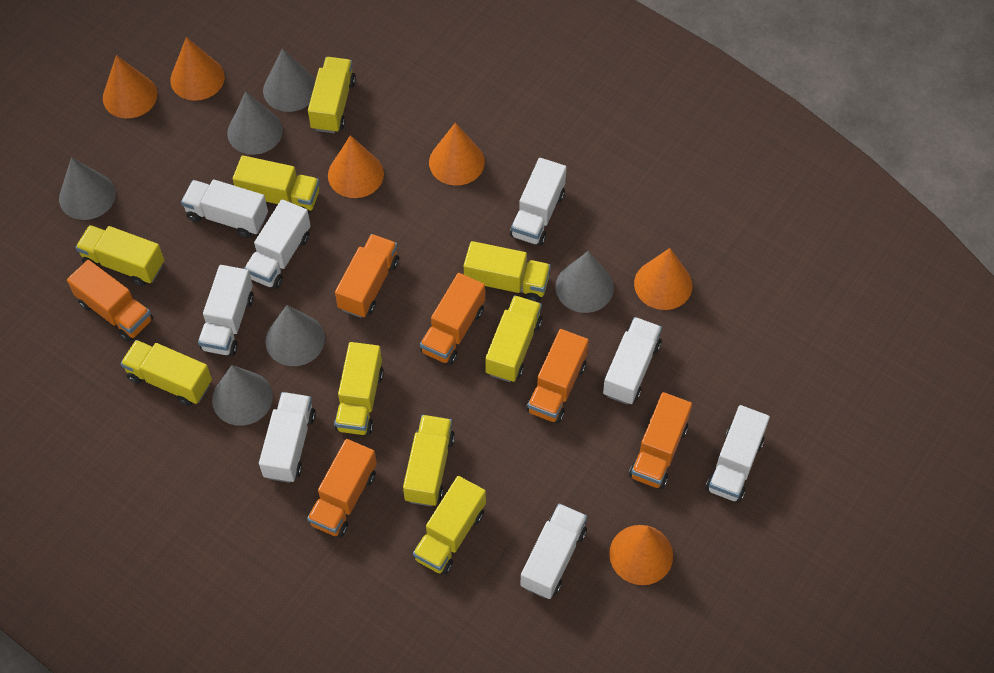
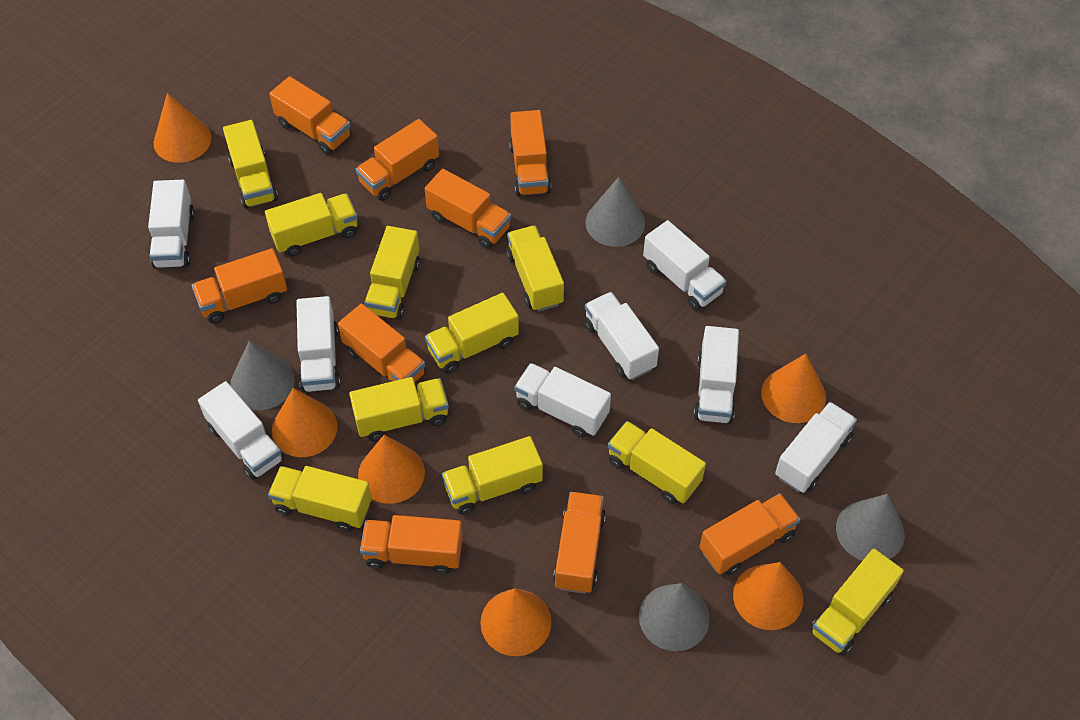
grey cone: 6 -> 4
orange truck: 6 -> 9
yellow truck: 9 -> 10

